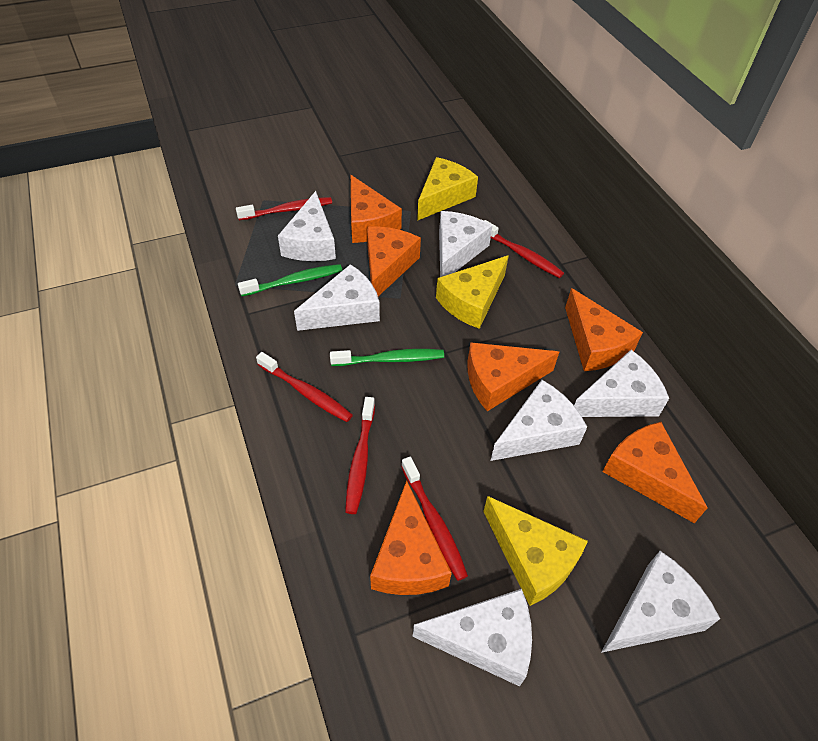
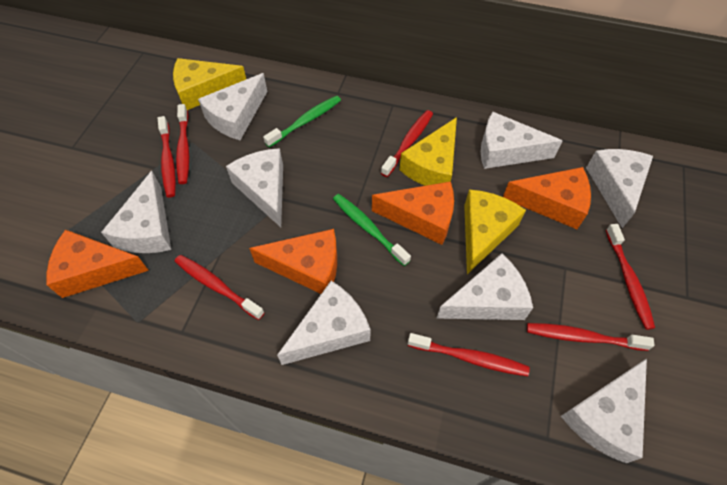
orange cheese: 6 -> 4
red toothbrush: 5 -> 7
white cheese: 7 -> 8

